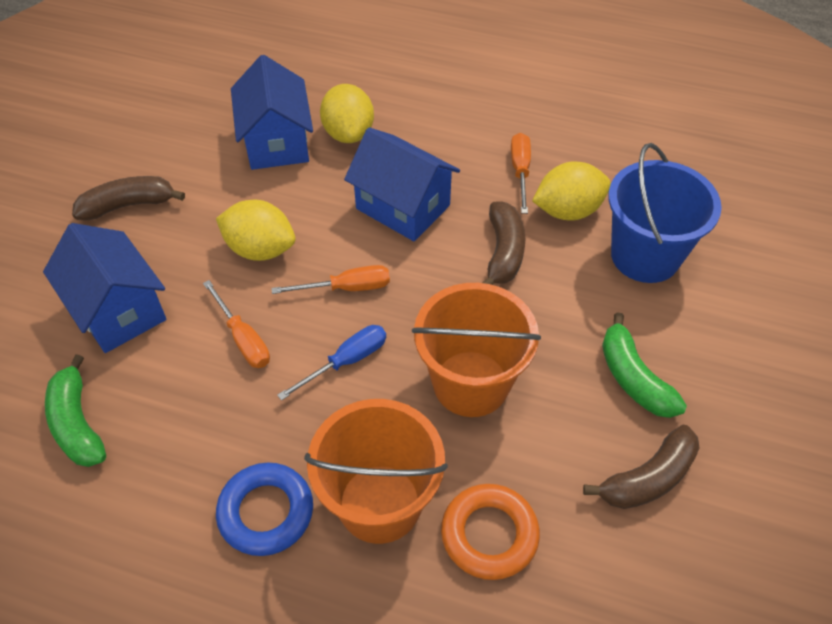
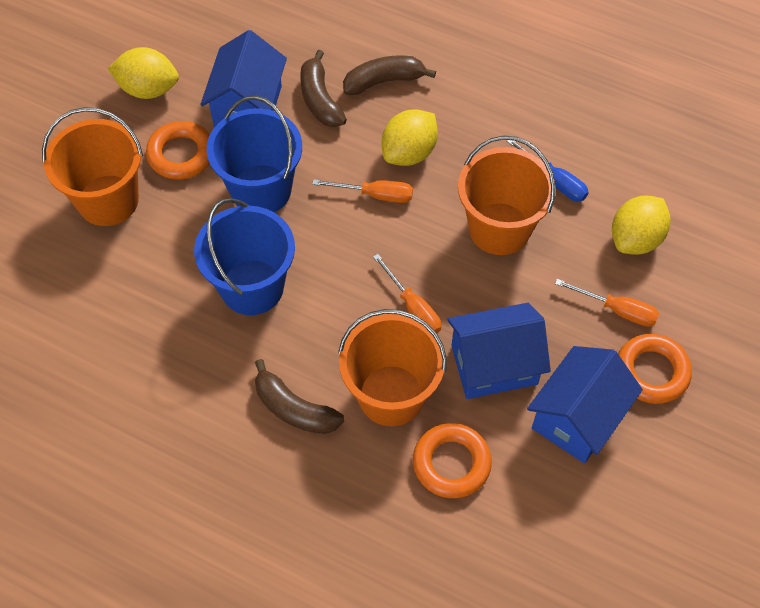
blue bucket: 1 -> 2
blue ring: 1 -> 0
green banana: 2 -> 0
orange bucket: 2 -> 3
orange ring: 1 -> 3

